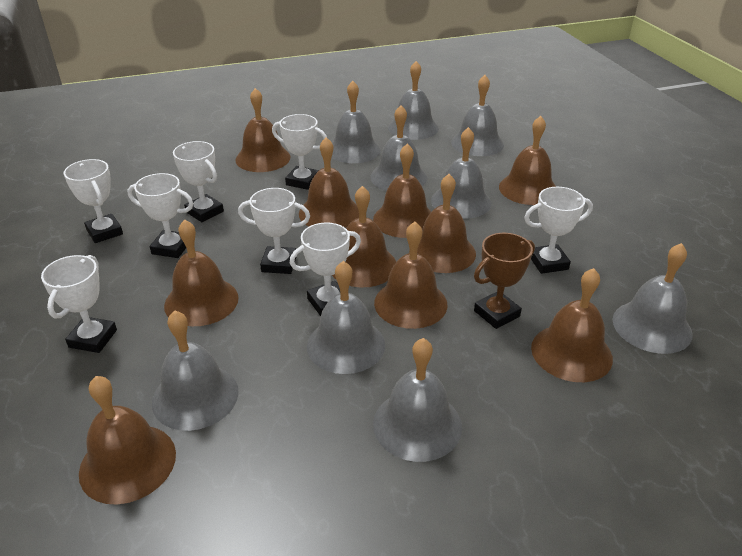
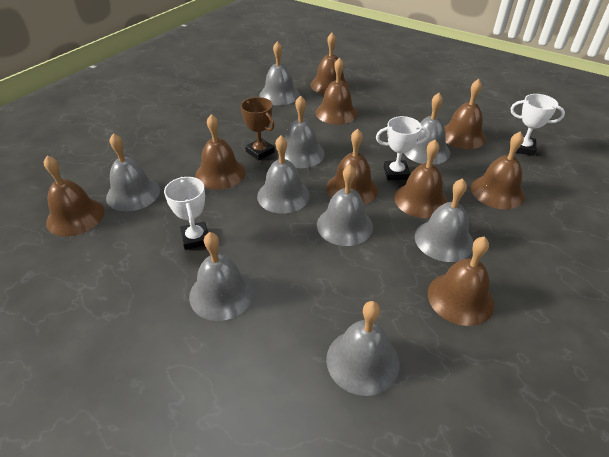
brown bell: 10 -> 9
white trophy: 8 -> 3

